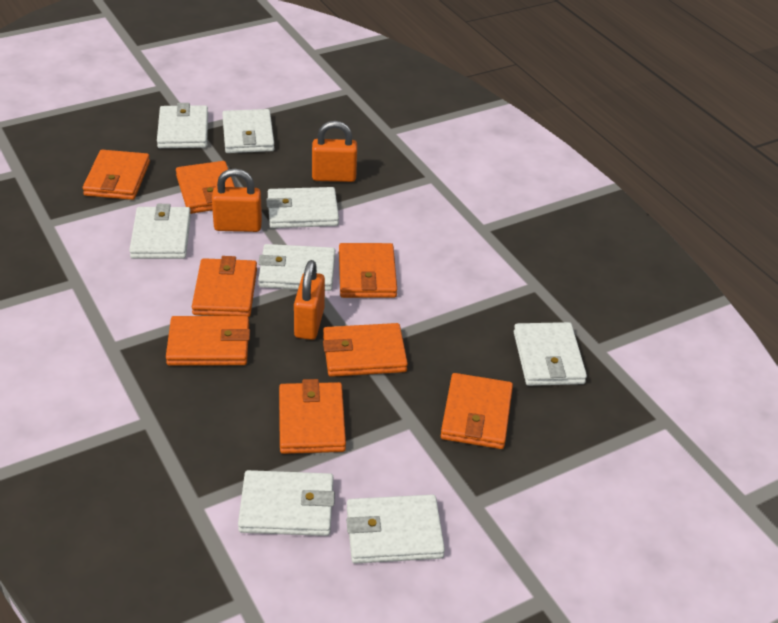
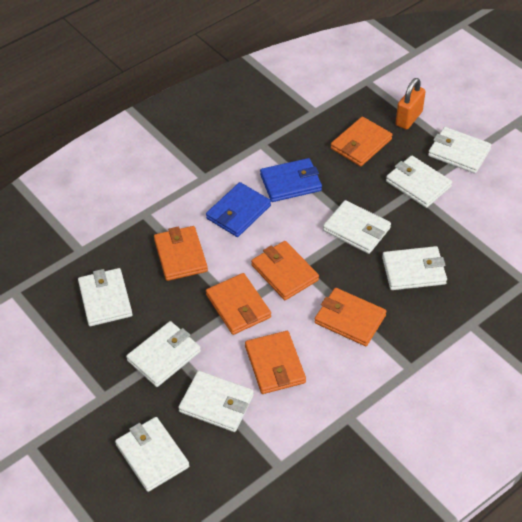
blue wallet: 0 -> 2
orange padlock: 3 -> 1
orange wallet: 8 -> 6

